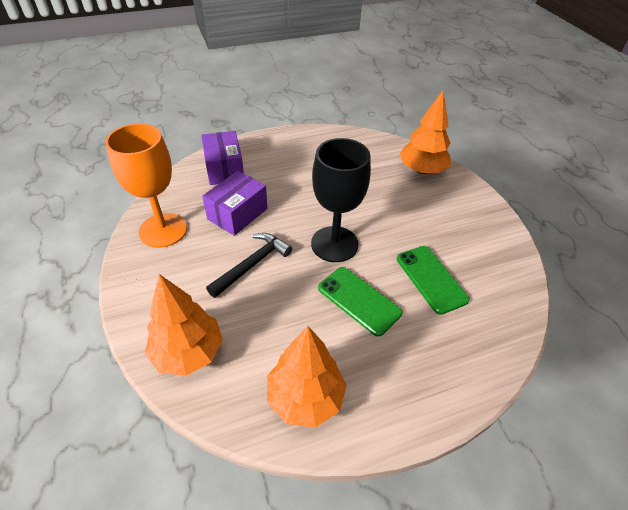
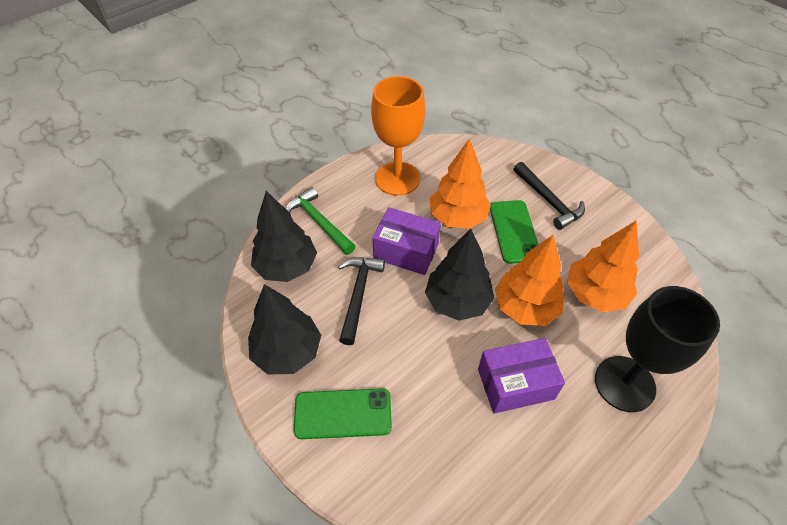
black hammer: 1 -> 2
black tree: 0 -> 3
green hammer: 0 -> 1

